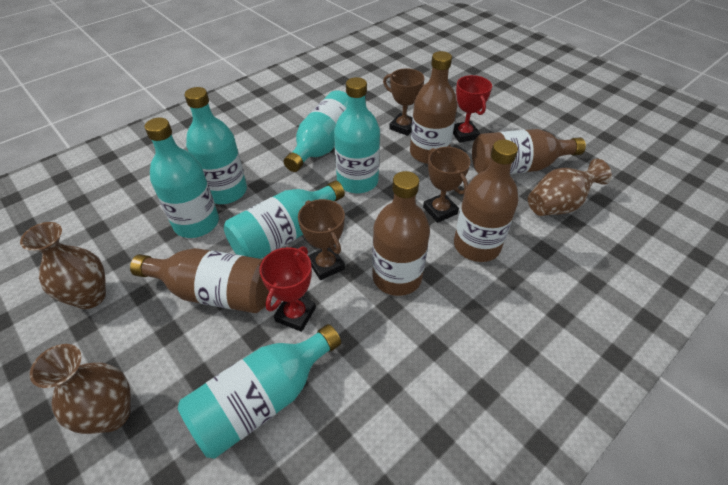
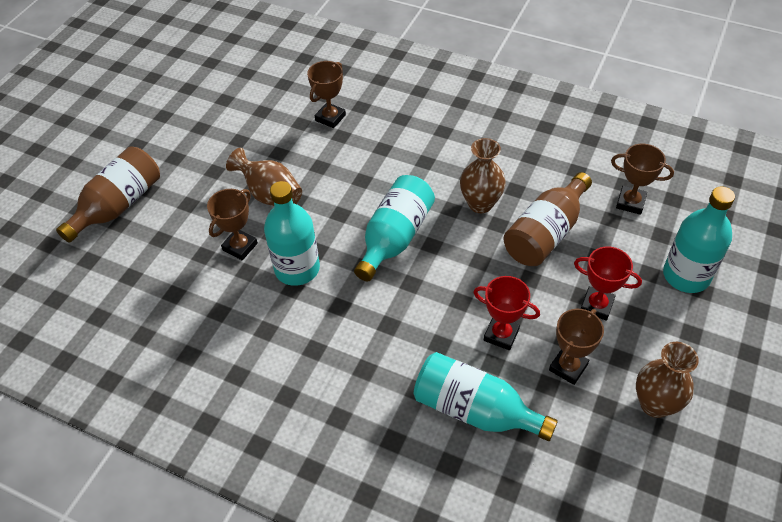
brown bottle: 5 -> 2
brown trophy: 3 -> 4
turquoise bottle: 6 -> 4

